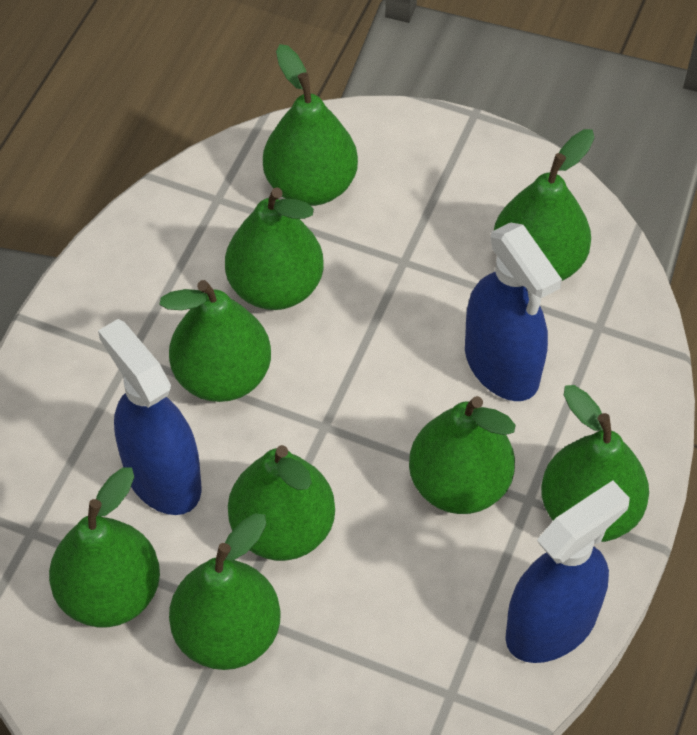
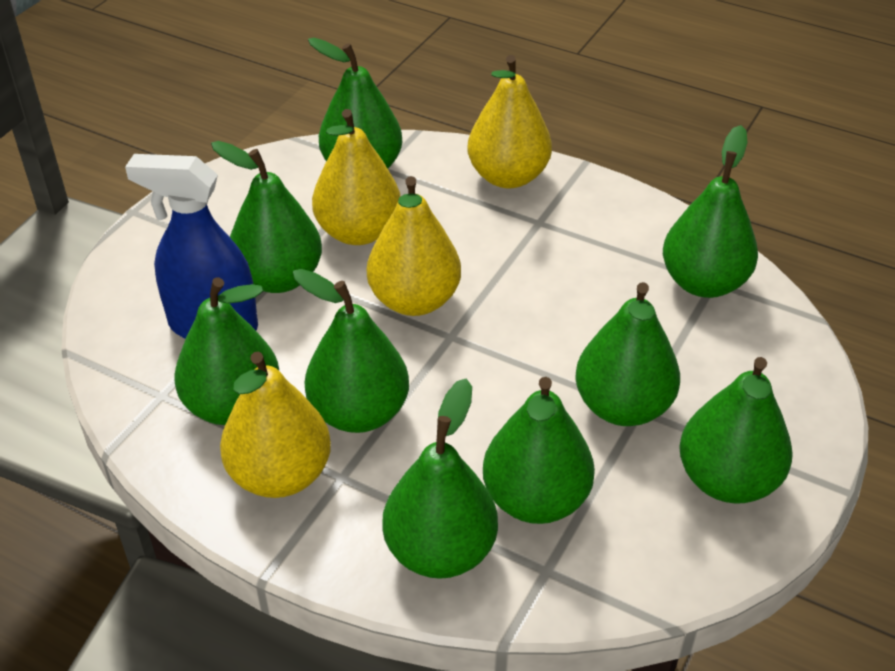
blue spray bottle: 3 -> 1
yellow pear: 0 -> 4

